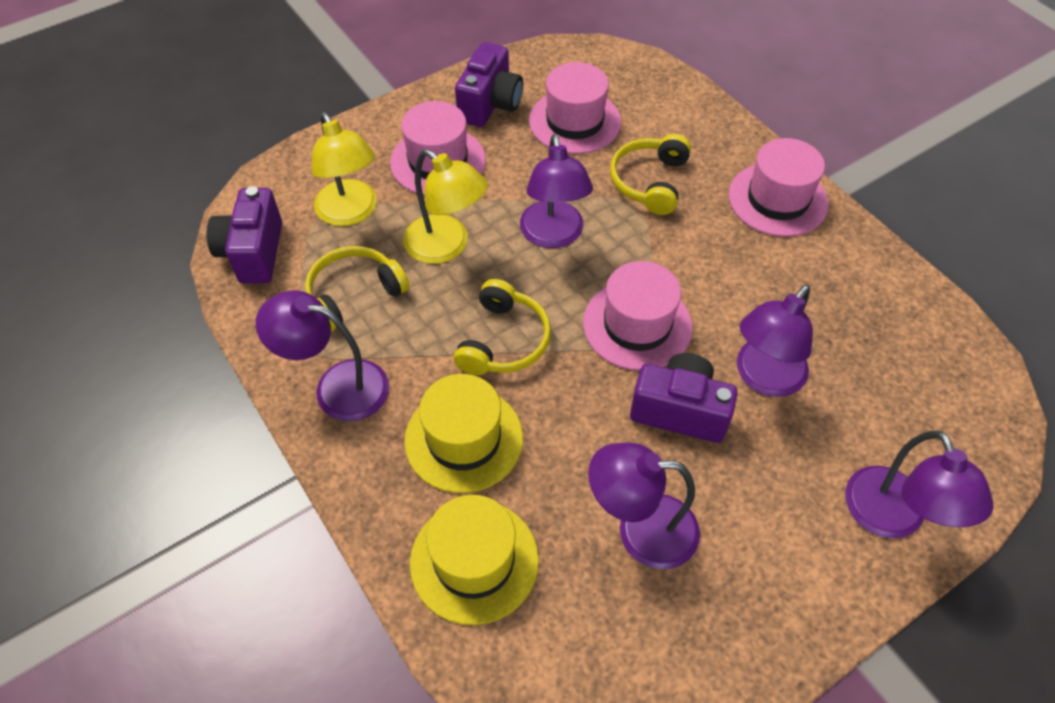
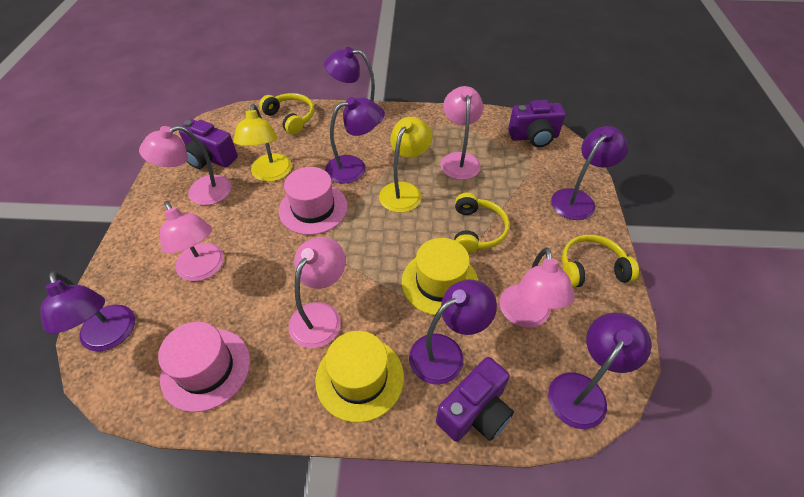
pink hat: 4 -> 2
pink lamp: 0 -> 5
purple lamp: 5 -> 6

